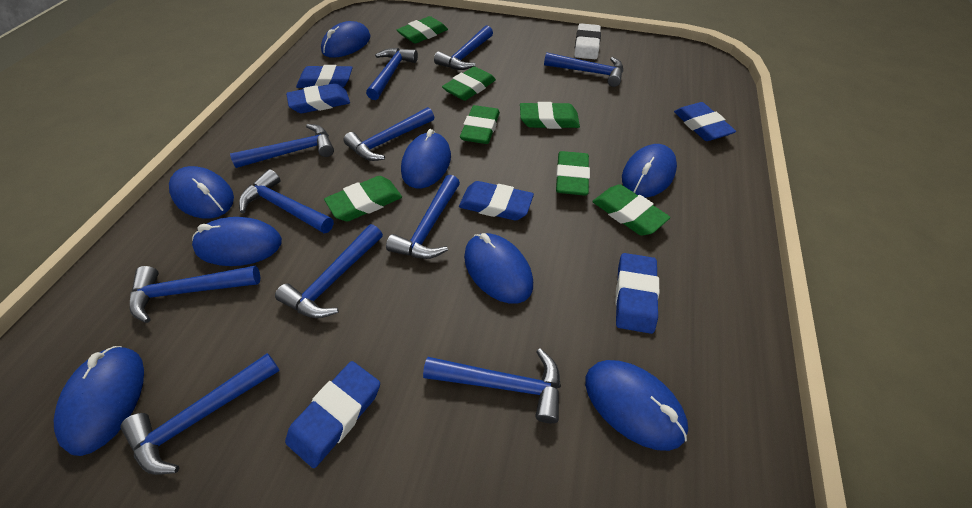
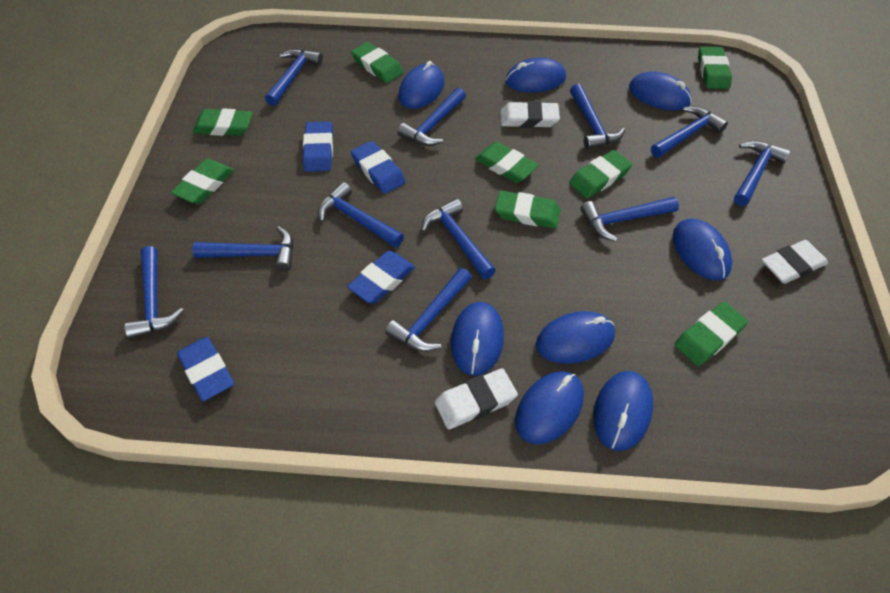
blue eraser: 6 -> 4
green eraser: 7 -> 8
white eraser: 1 -> 3

